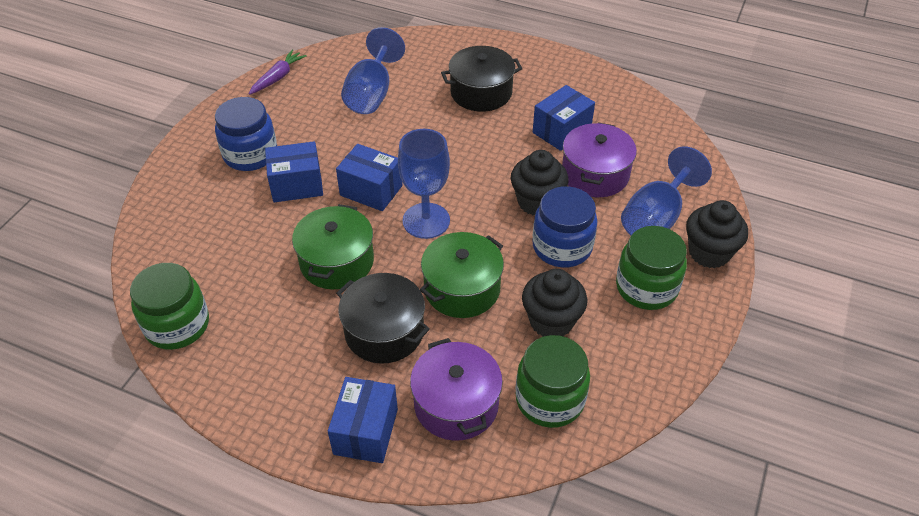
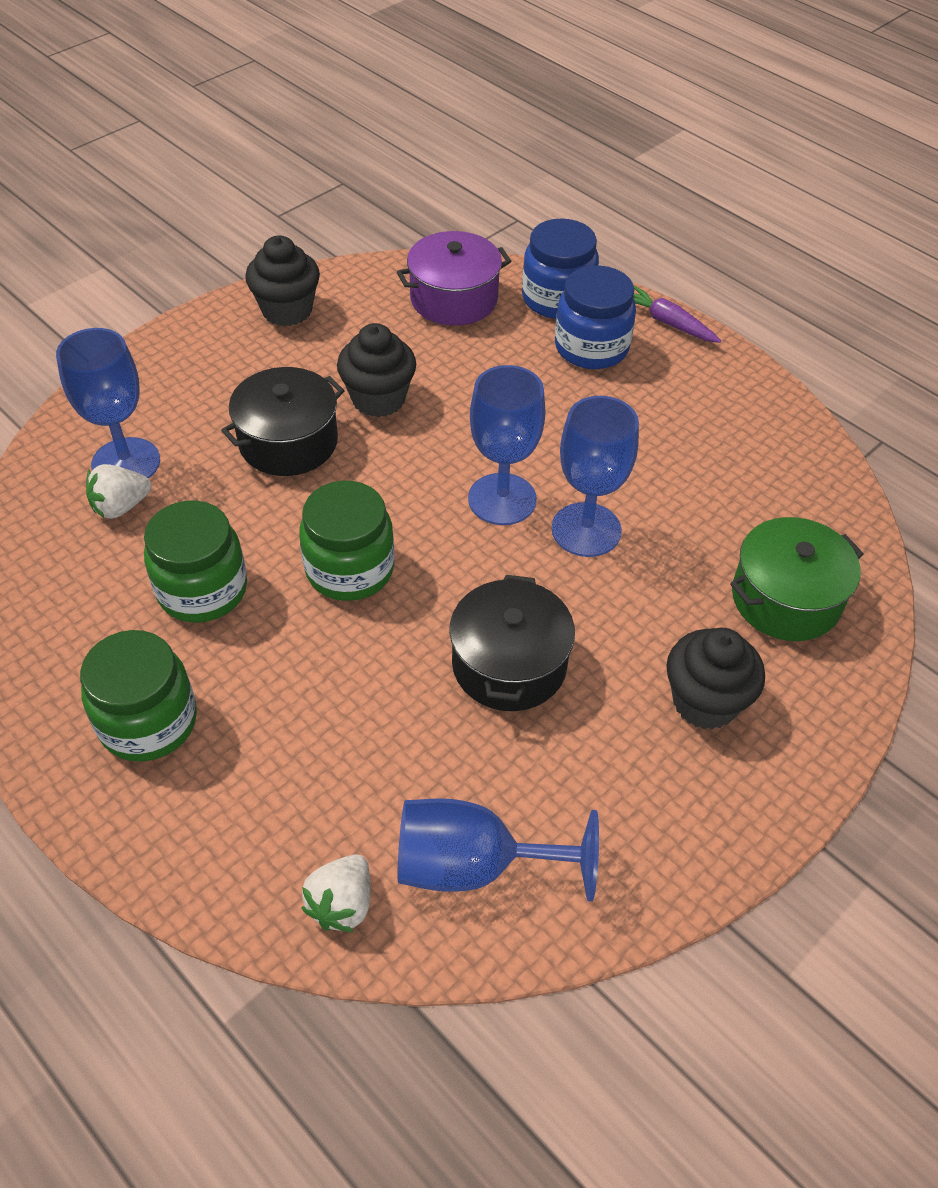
blue box: 4 -> 0
blue goblet: 3 -> 4
green pot: 2 -> 1
purple pot: 2 -> 1
white strawberry: 0 -> 2

